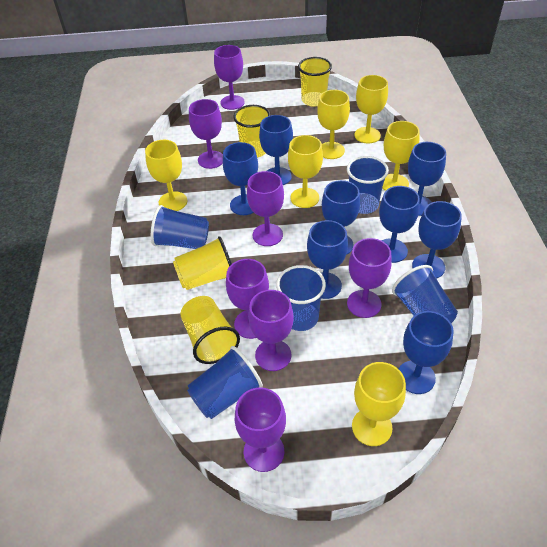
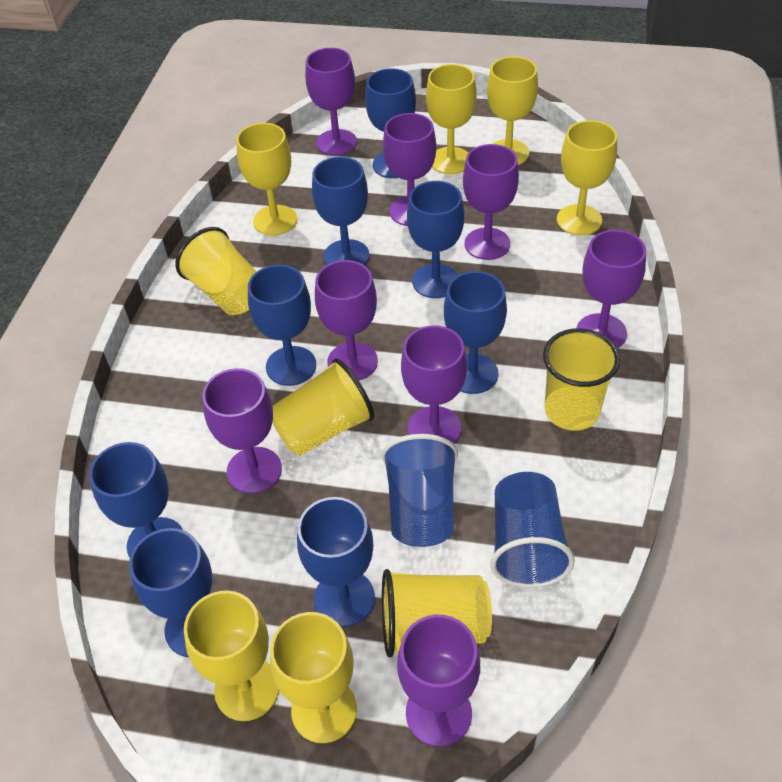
blue cup: 5 -> 2
purple goblet: 7 -> 8

